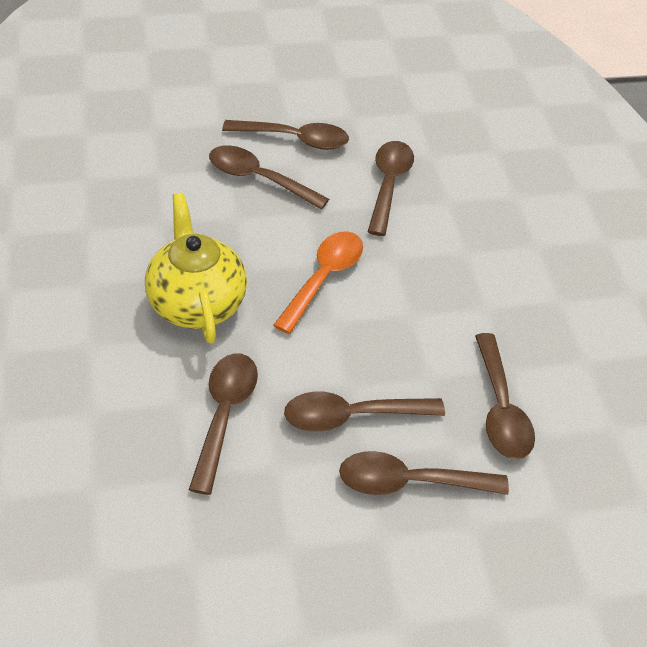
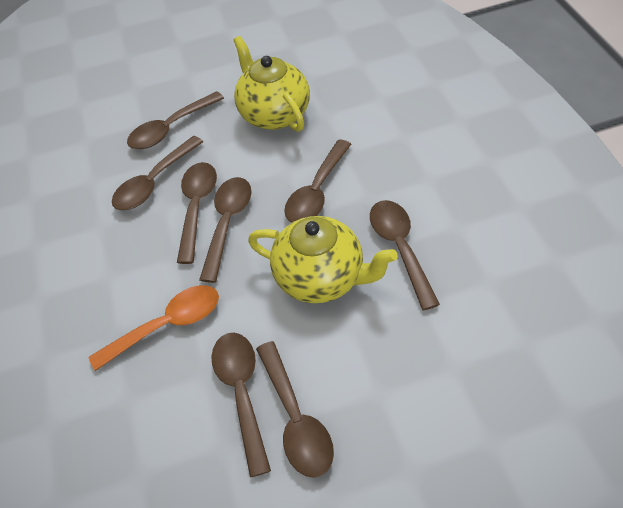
brown spoon: 7 -> 8
yellow teapot: 1 -> 2

